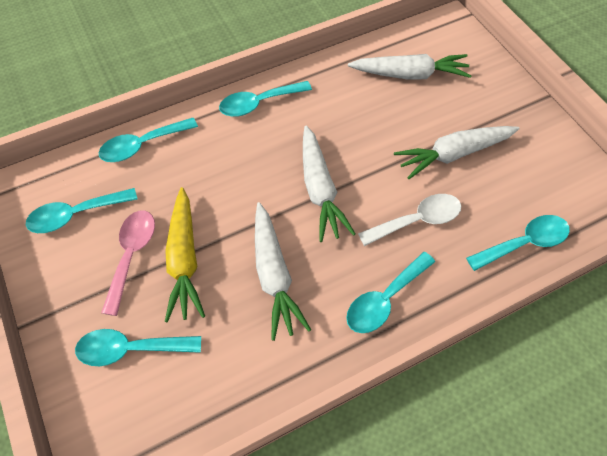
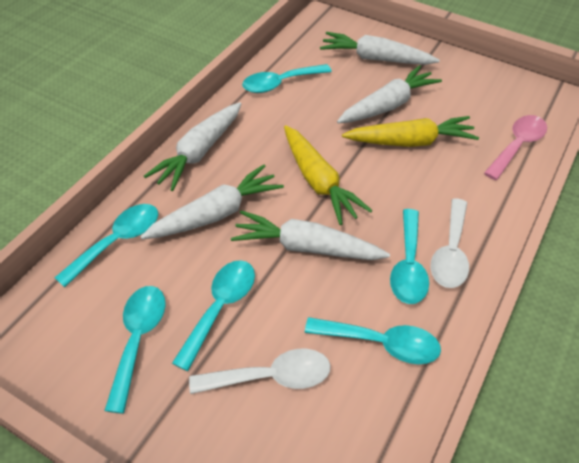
white carrot: 4 -> 5
white spoon: 1 -> 2
yellow carrot: 1 -> 2

